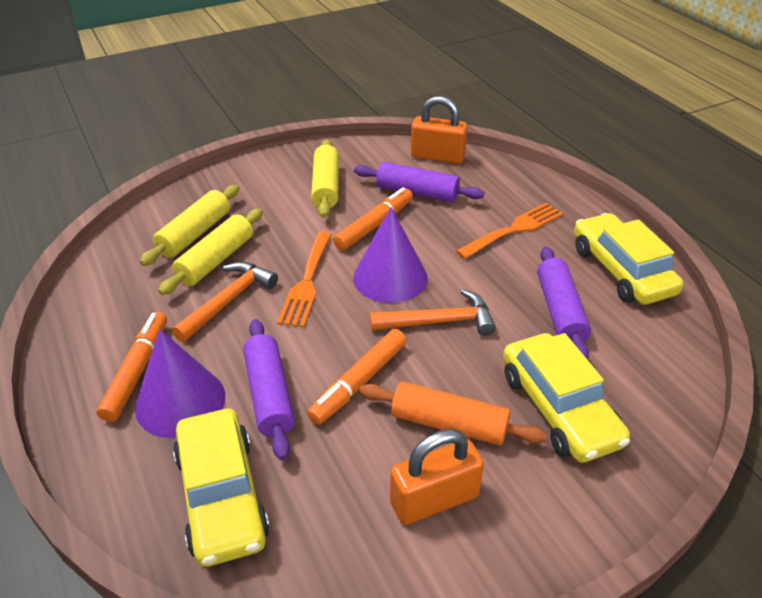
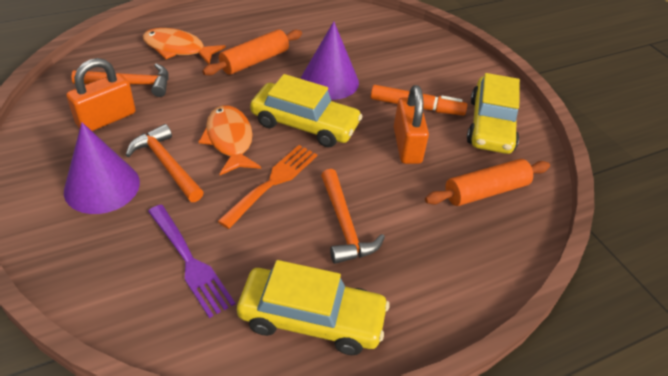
orange fish: 0 -> 2
orange fork: 2 -> 1
orange hammer: 2 -> 3
orange marker: 3 -> 1
orange rolling pin: 1 -> 2
purple fork: 0 -> 1
purple rolling pin: 3 -> 0
yellow rolling pin: 3 -> 0

